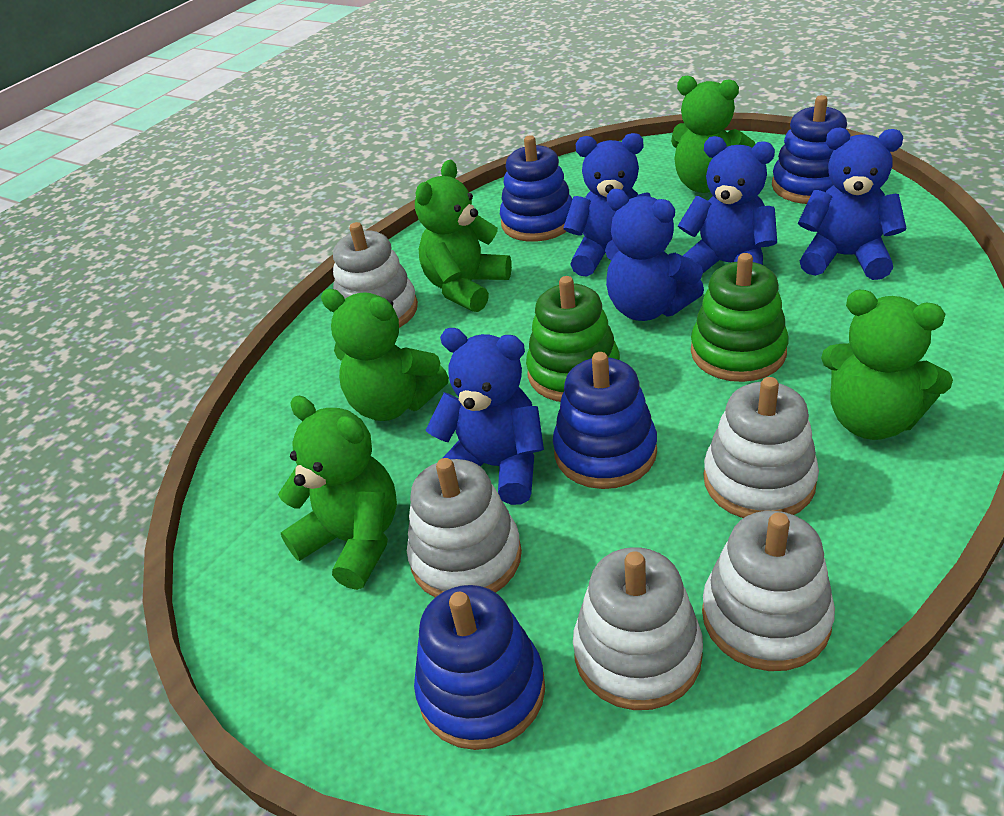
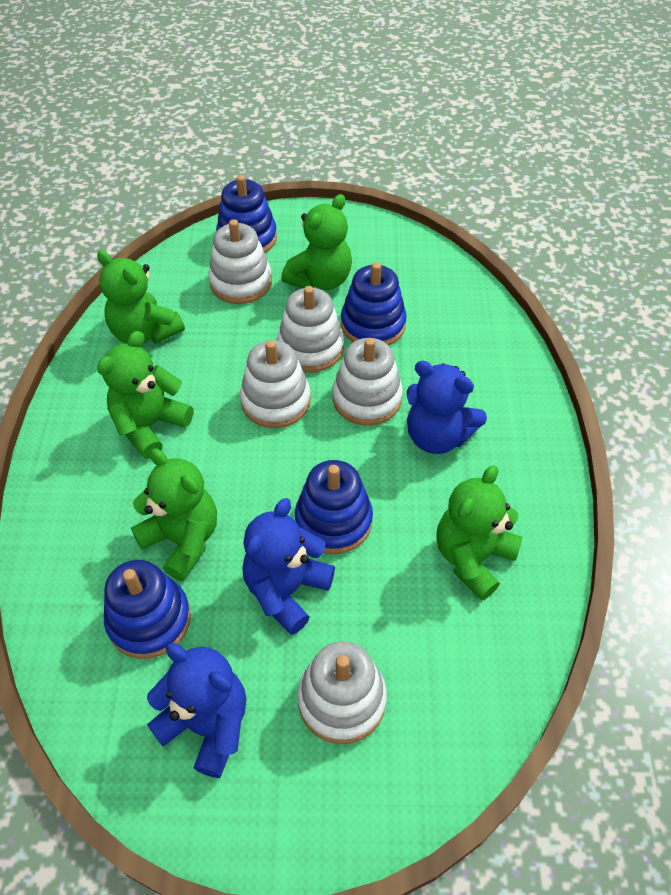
blue teddy bear: 5 -> 3
green stacking toy: 2 -> 0

